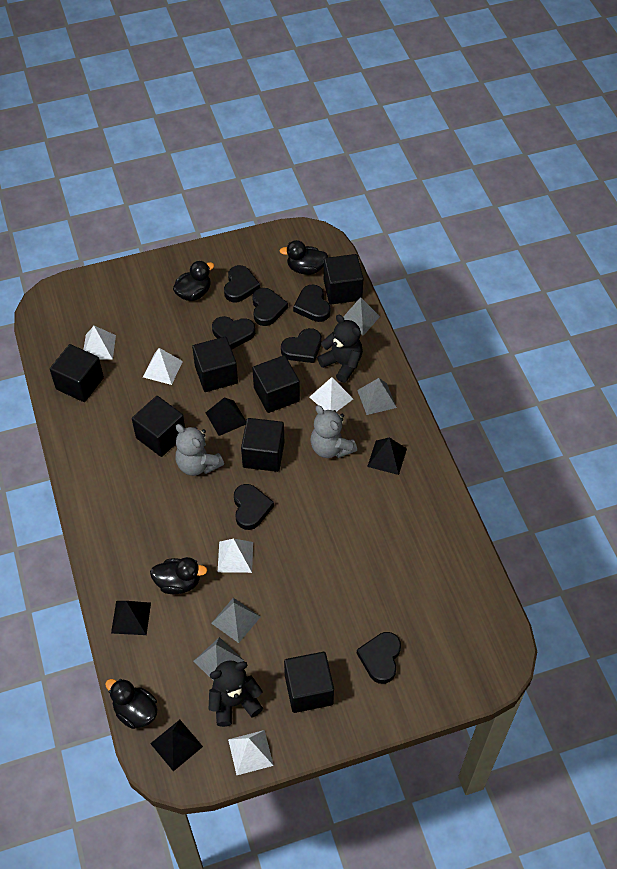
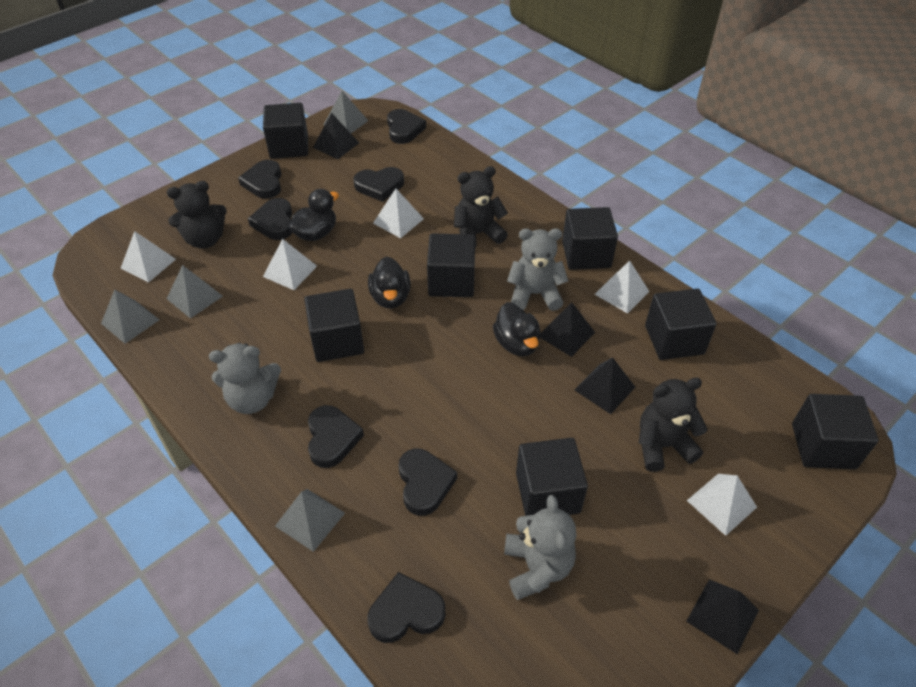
black duck: 4 -> 3
black teddy bear: 2 -> 3
grey teddy bear: 2 -> 3

